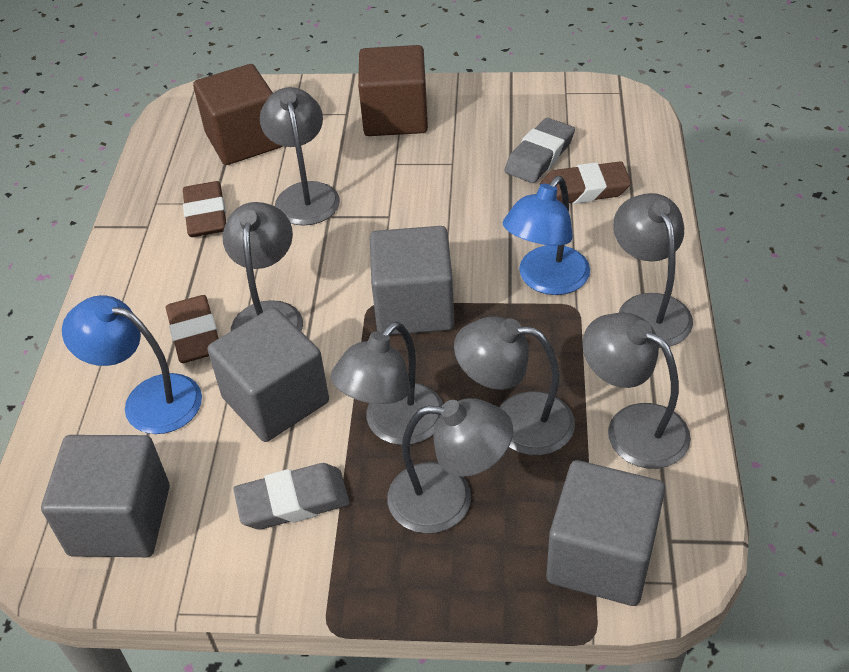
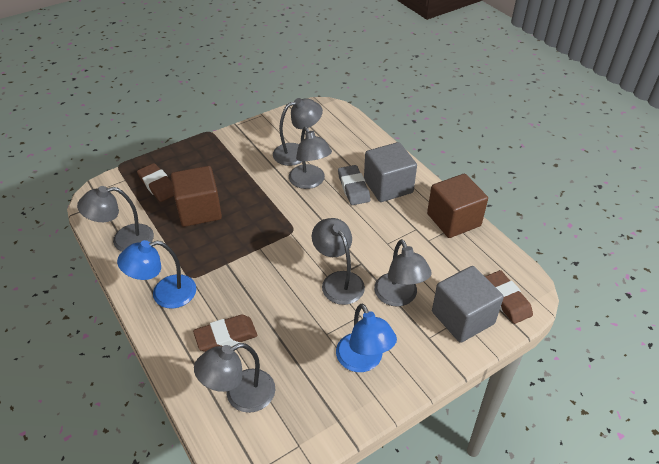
grey cube: 4 -> 2
grey eraser: 2 -> 1
grey lamp: 7 -> 6

